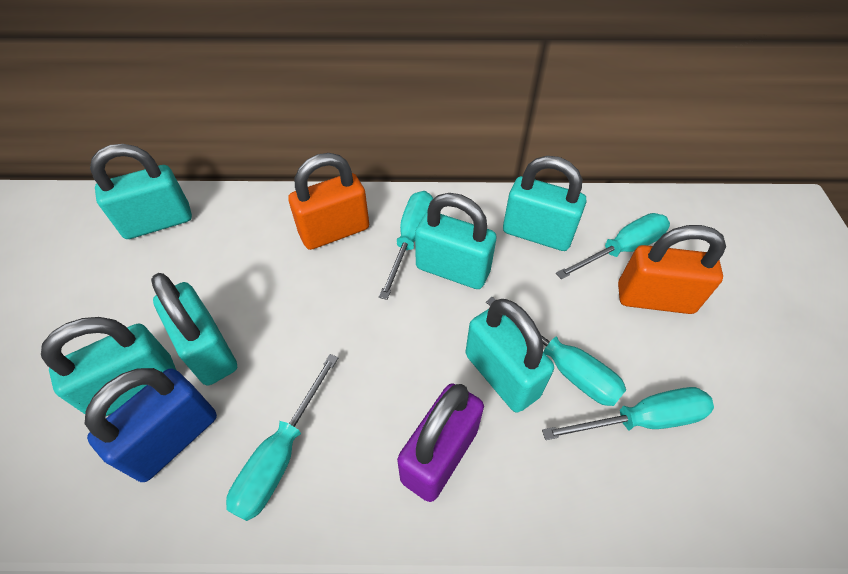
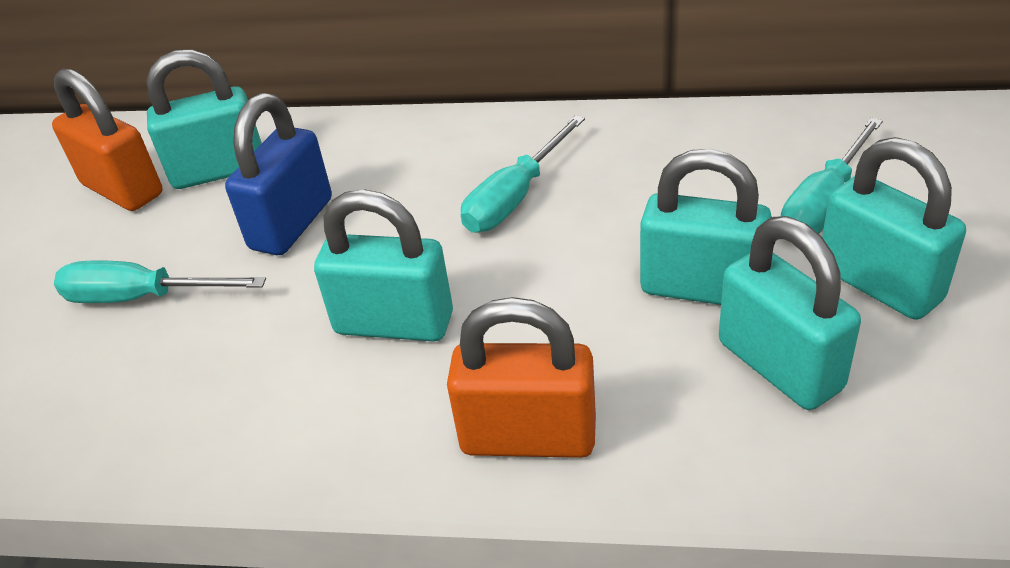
purple padlock: 1 -> 0
turquoise padlock: 6 -> 5
turquoise screwdriver: 5 -> 3

